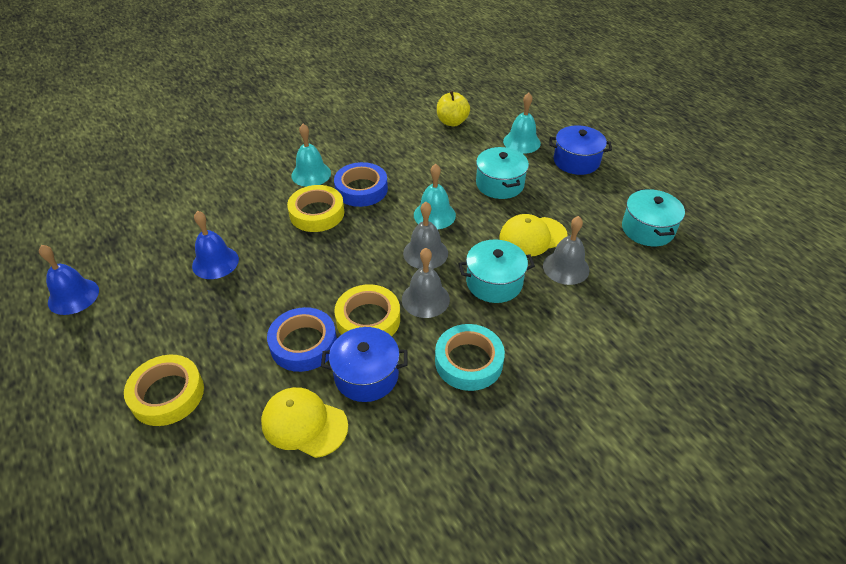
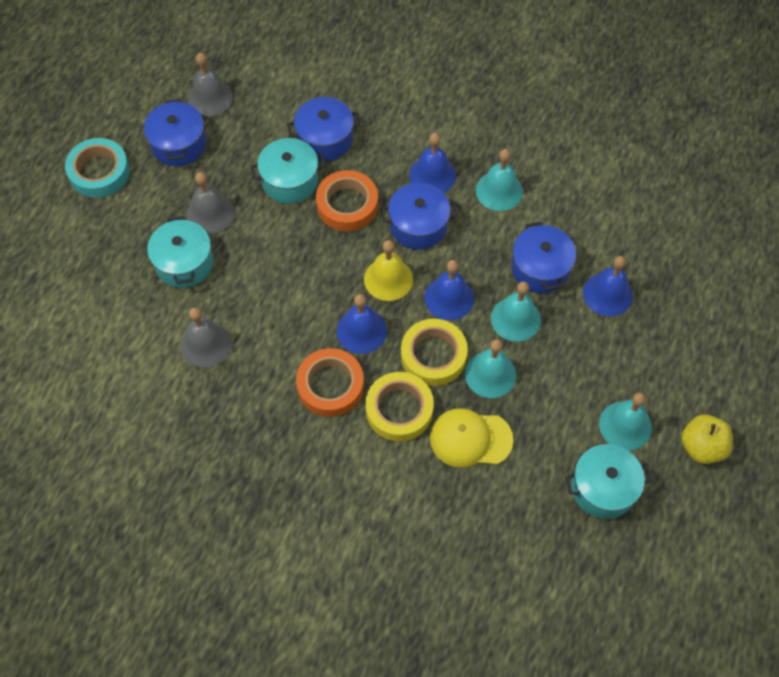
blue bell: 2 -> 4
blue pot: 2 -> 4
blue tape: 2 -> 0
orange tape: 0 -> 2
turquoise bell: 3 -> 4
yellow bell: 0 -> 1
yellow cap: 2 -> 1
yellow tape: 3 -> 2

